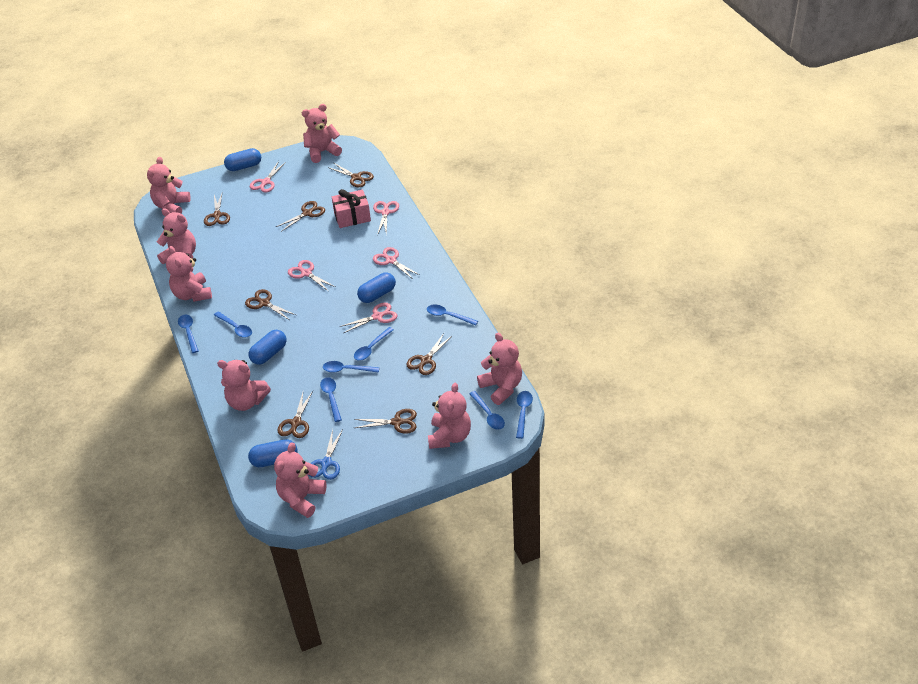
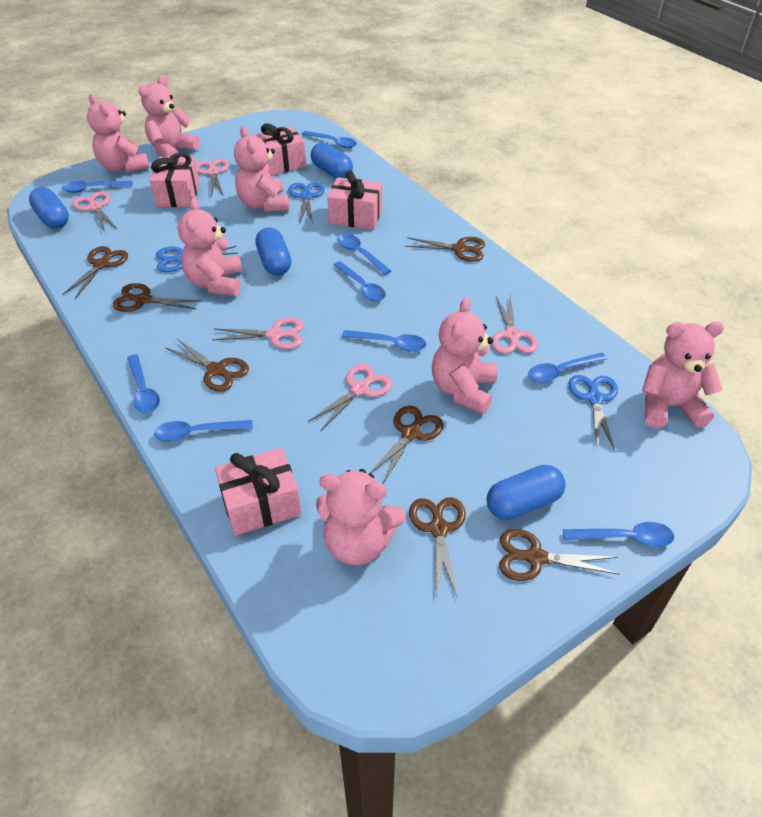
blue scissors: 1 -> 3
blue spoon: 8 -> 9
pink gift: 1 -> 4
pink teddy bear: 8 -> 7

